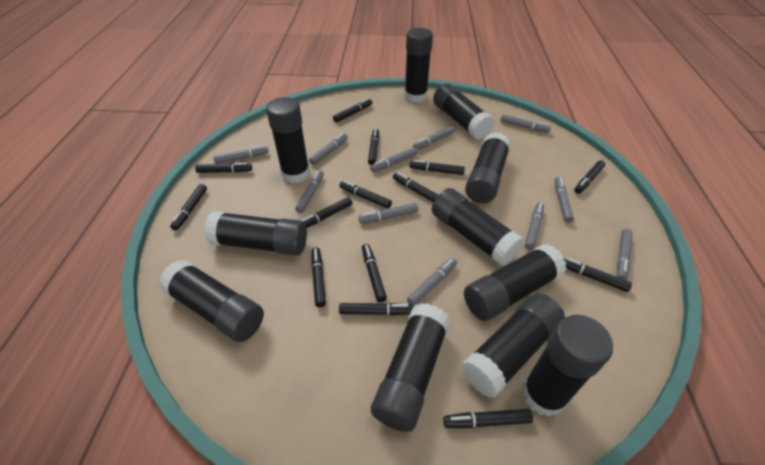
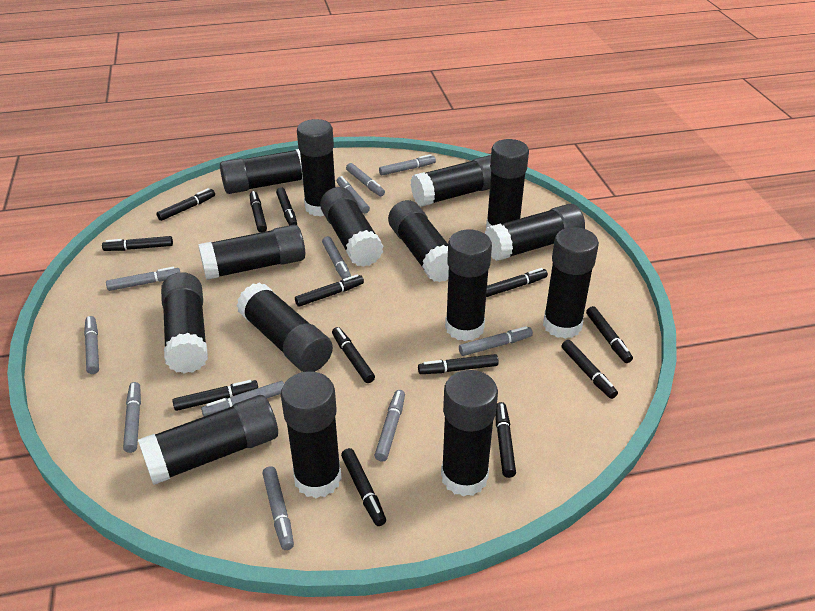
black glue stick: 11 -> 15
black marker: 14 -> 13

